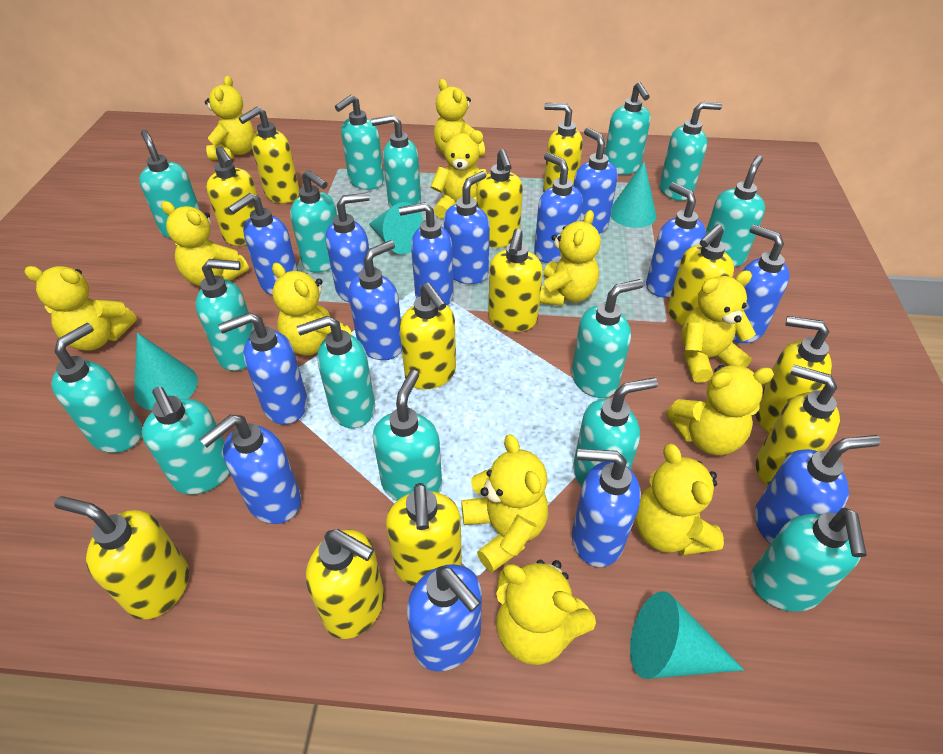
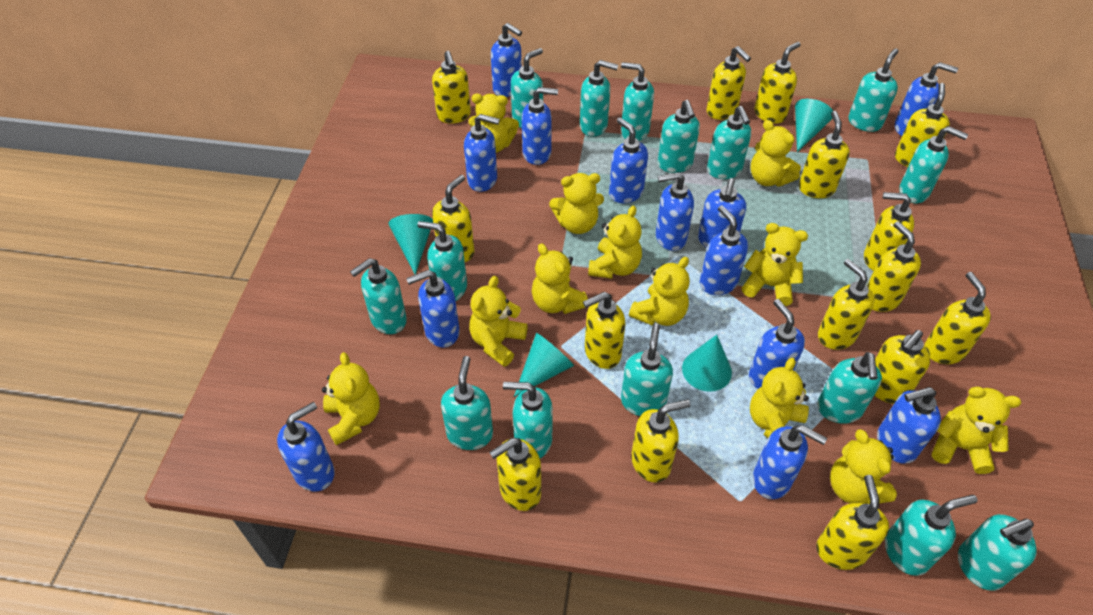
blue soap dispenser: 14 -> 13
yellow soap dispenser: 12 -> 15

